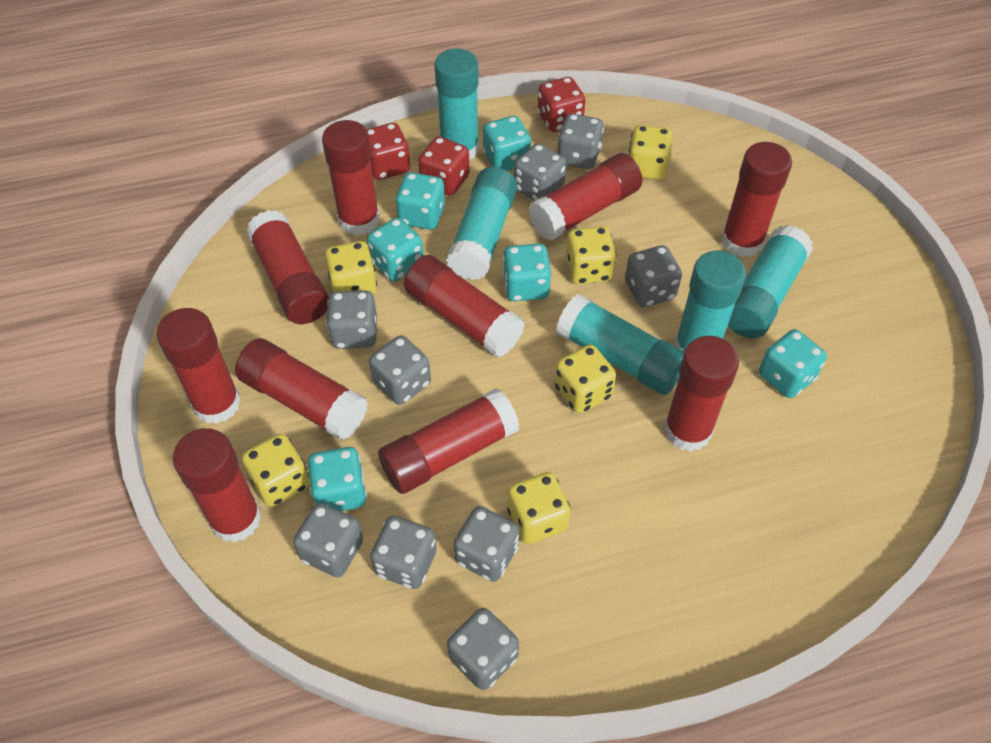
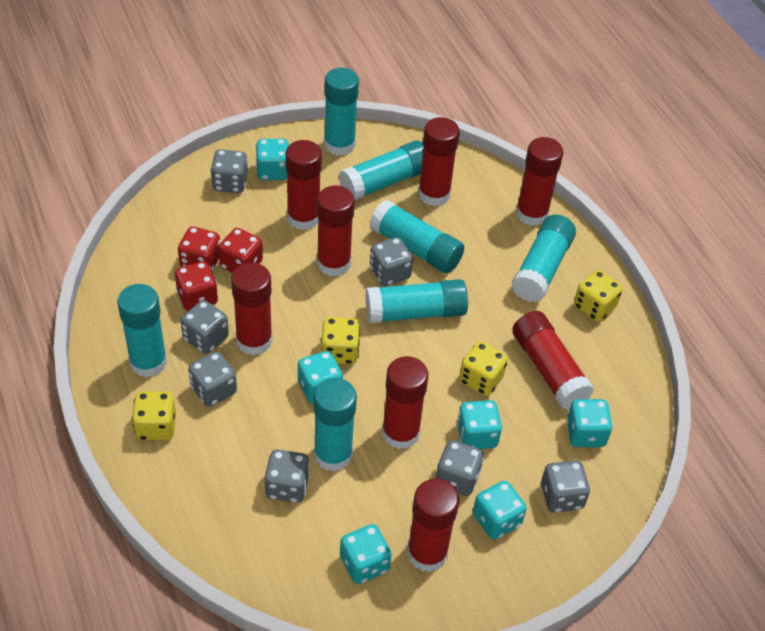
grey dice: 9 -> 7
red glue stick: 10 -> 8
turquoise glue stick: 5 -> 7
yellow dice: 6 -> 4

